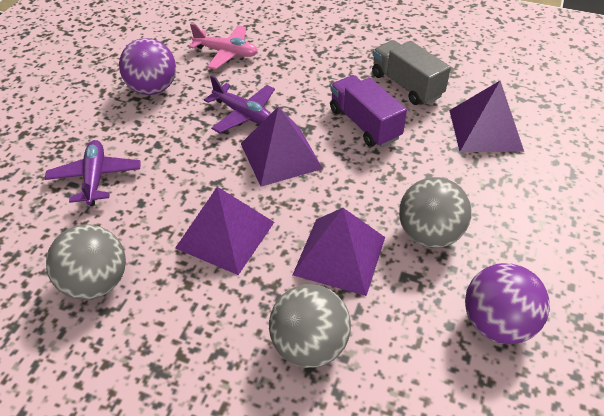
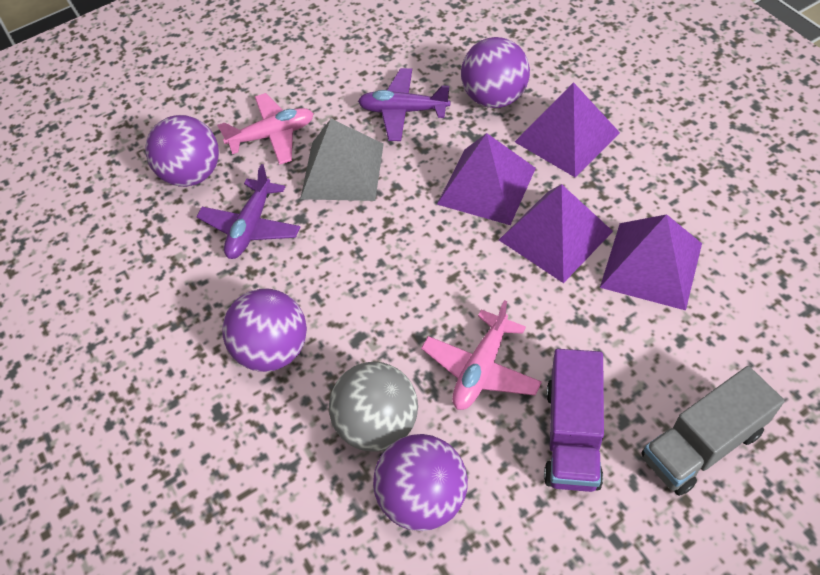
grey ball: 3 -> 1
grey pyramid: 0 -> 1
pink plane: 1 -> 2
purple ball: 2 -> 4

